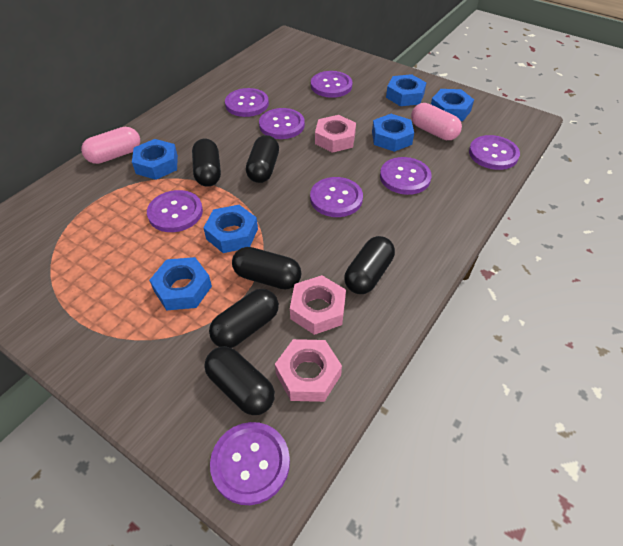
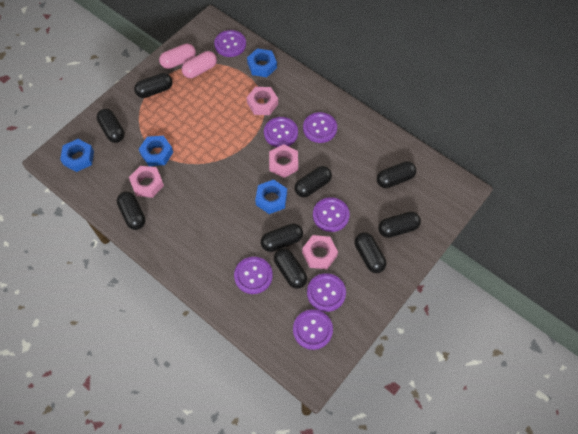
black capsule: 6 -> 9
blue nut: 6 -> 4
pink nut: 3 -> 4
purple button: 8 -> 7

